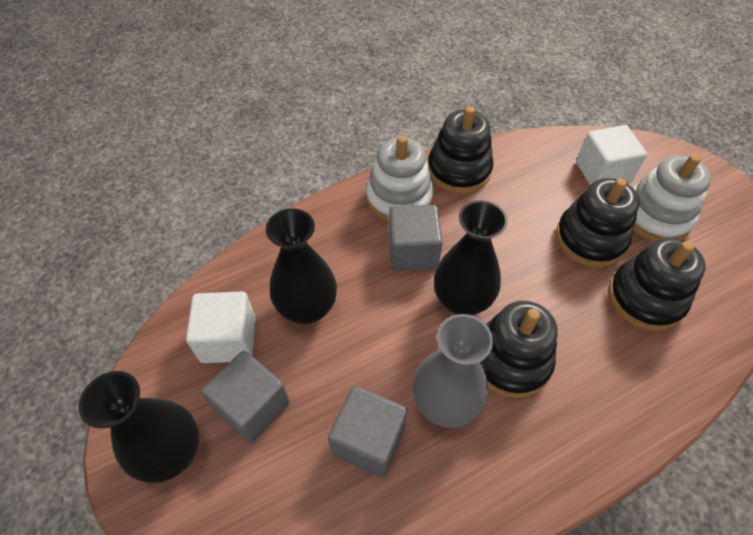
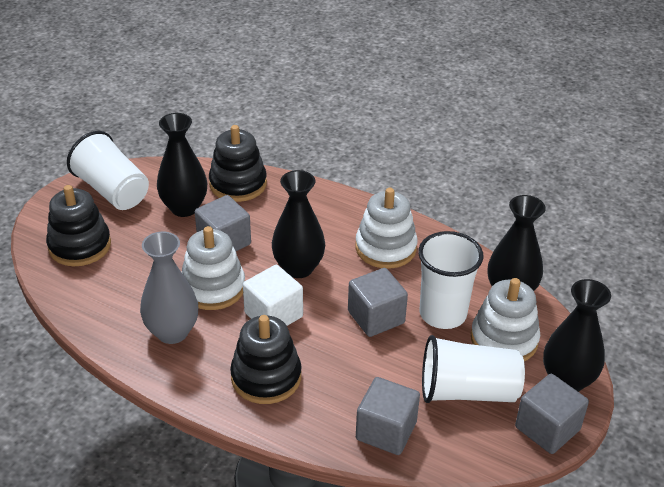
black stacking toy: 4 -> 3
black vase: 3 -> 4
grey cube: 3 -> 4
white cube: 2 -> 1
white cup: 0 -> 3
white stacking toy: 2 -> 3

